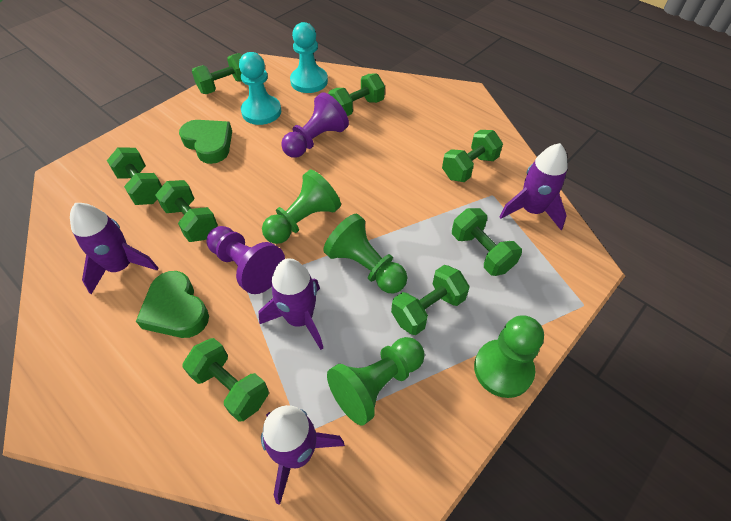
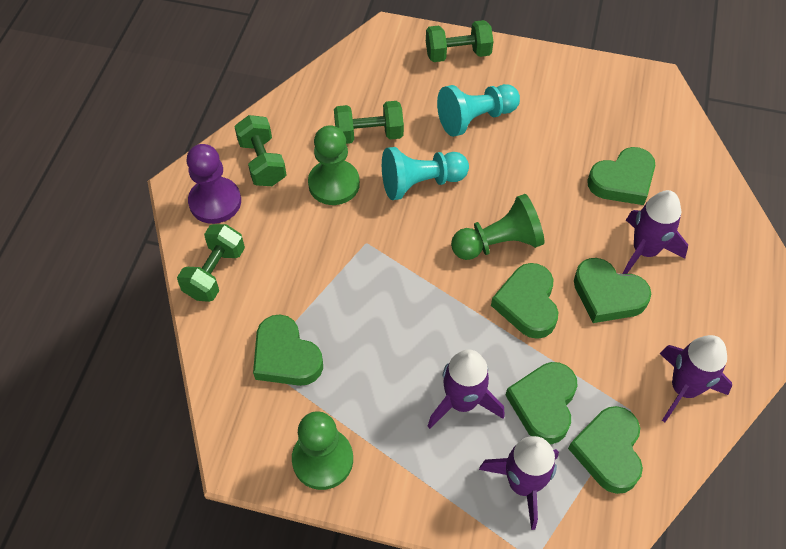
green dumbbell: 8 -> 4
green heart: 2 -> 6
green pawn: 4 -> 3
purple pawn: 2 -> 1

